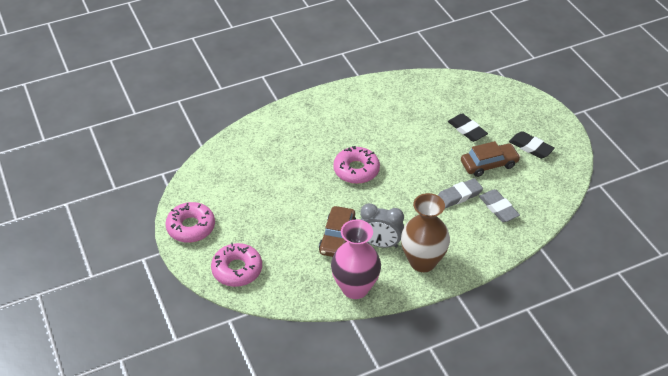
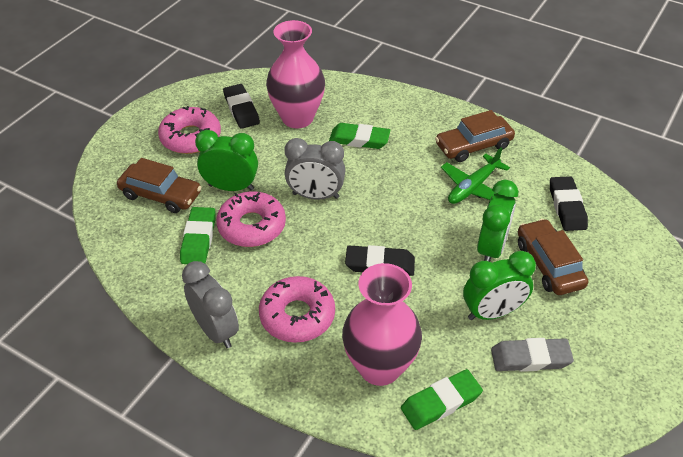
black eraser: 2 -> 3
brown car: 2 -> 3
brown vase: 1 -> 0
green clock: 0 -> 3
green eraser: 0 -> 3
green plane: 0 -> 1
grey clock: 1 -> 2
grey eraser: 2 -> 1
pink vase: 1 -> 2

